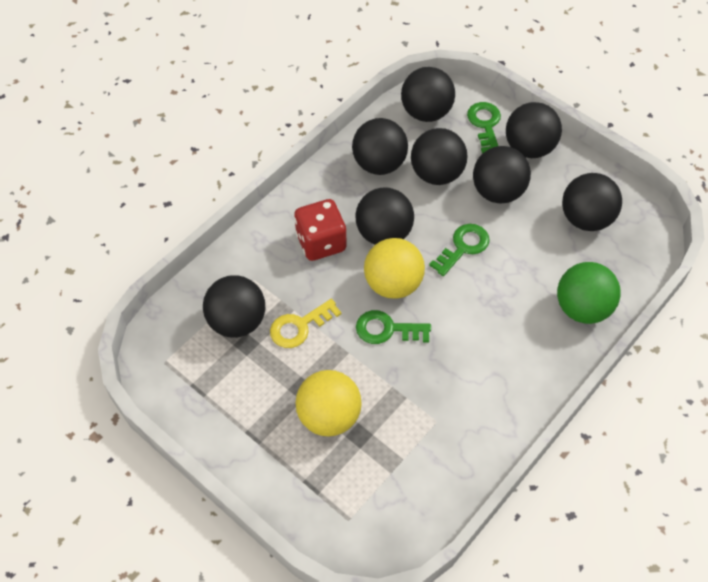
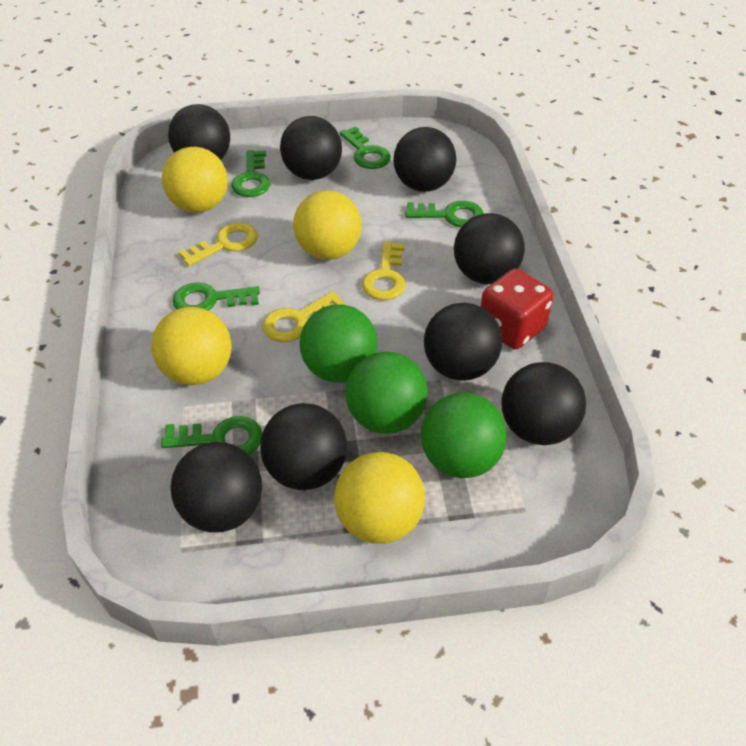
green ball: 1 -> 3
green key: 3 -> 5
yellow ball: 2 -> 4
yellow key: 1 -> 3

